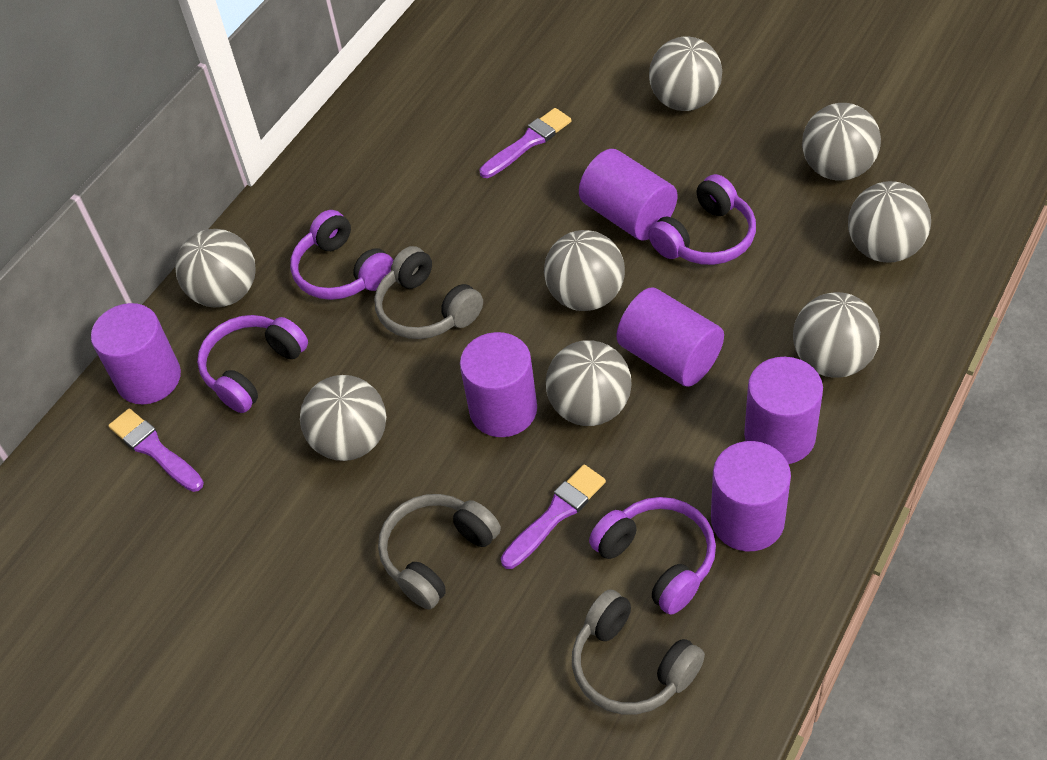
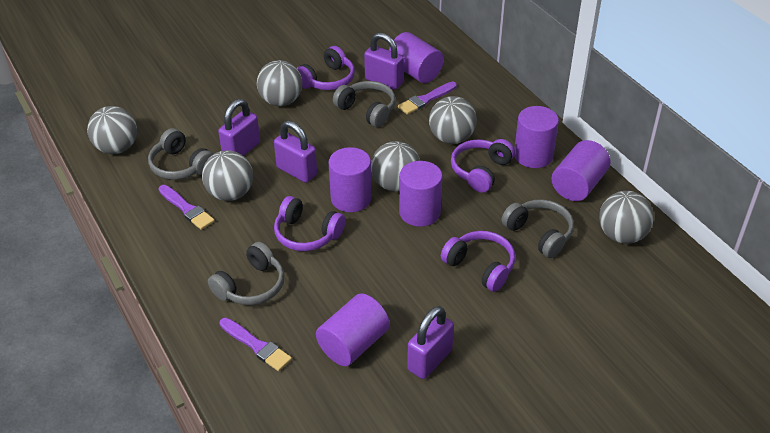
grey ball: 8 -> 6
grey headphones: 3 -> 4
purple padlock: 0 -> 4

